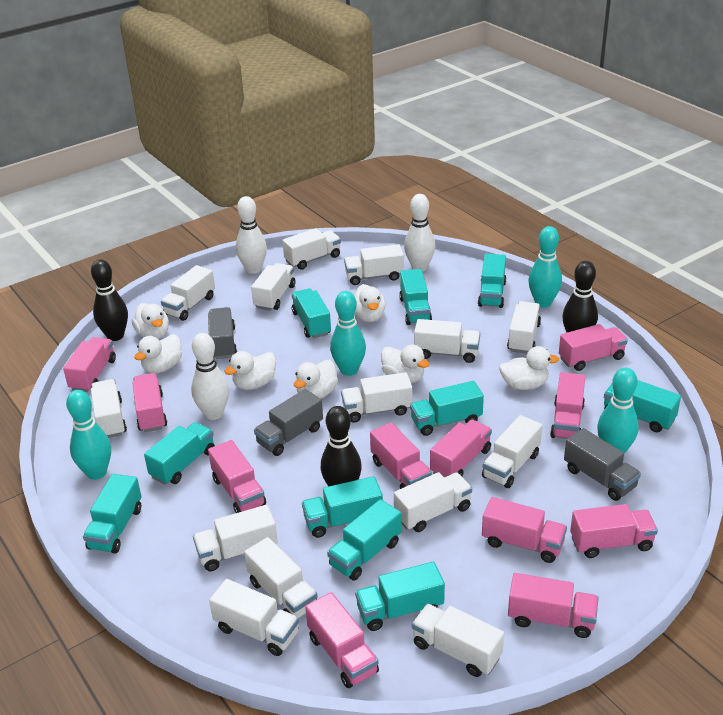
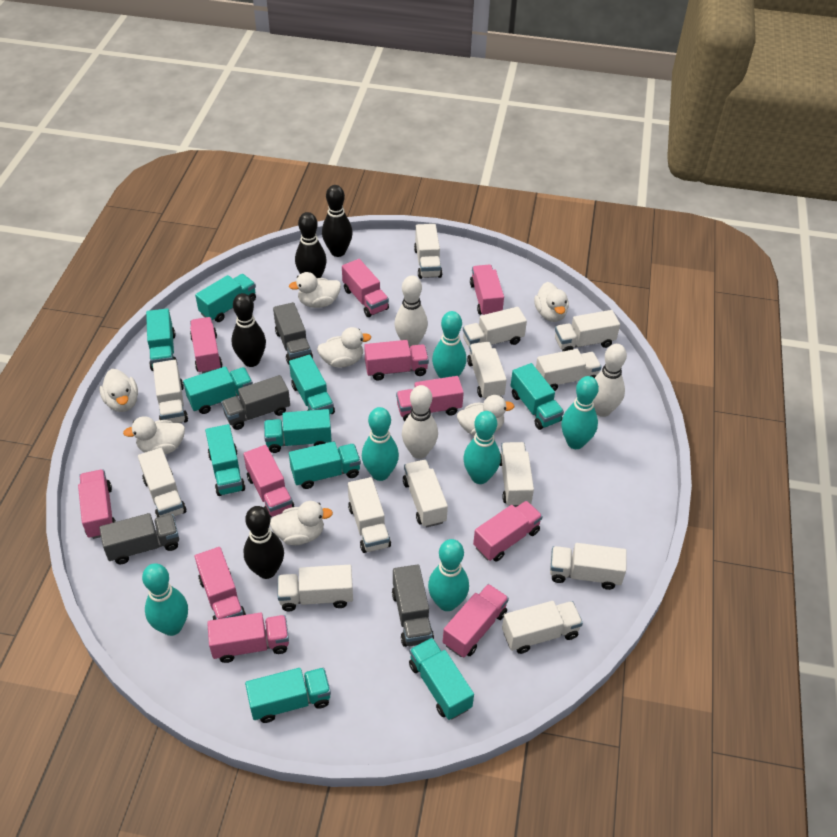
black bowling pin: 3 -> 4
grey truck: 3 -> 4
turquoise bowling pin: 4 -> 6
white truck: 14 -> 13

